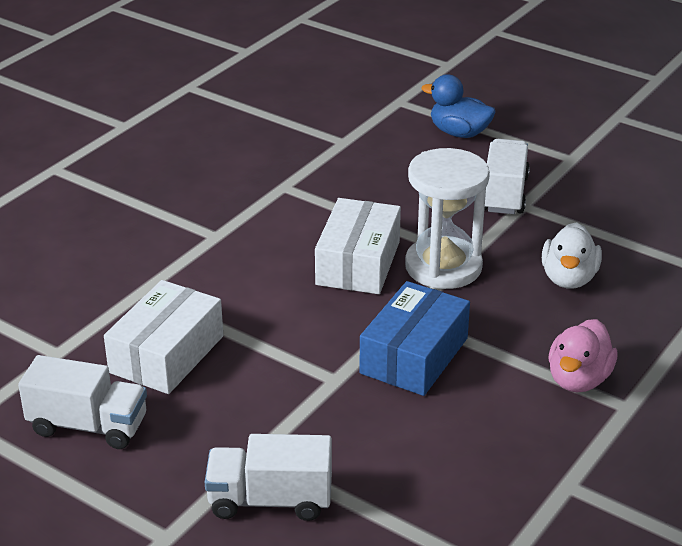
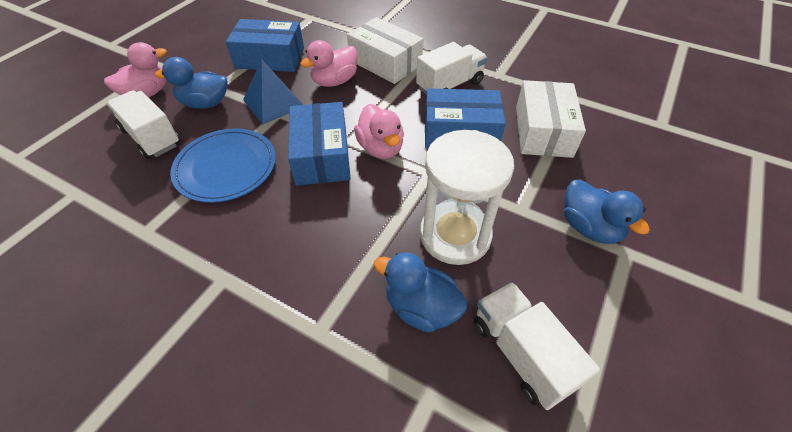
blue box: 1 -> 3
blue duck: 1 -> 3
blue plate: 0 -> 1
blue pyramid: 0 -> 1
pink duck: 1 -> 3
white duck: 1 -> 0

